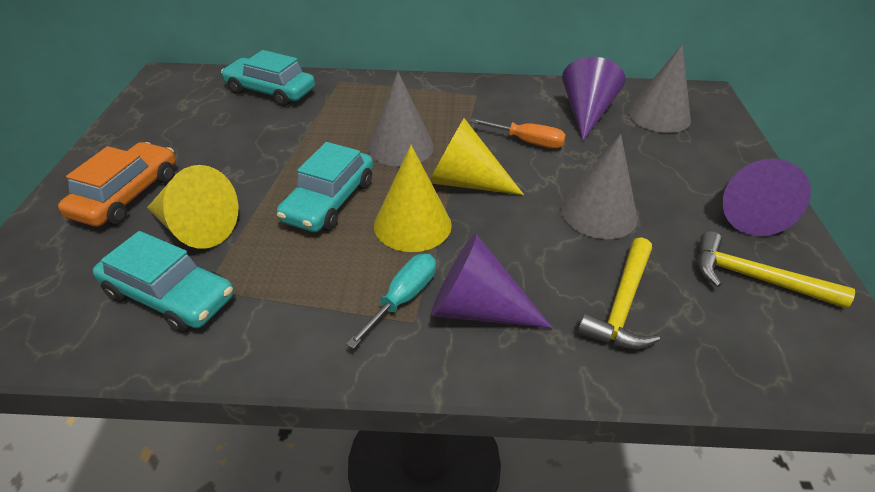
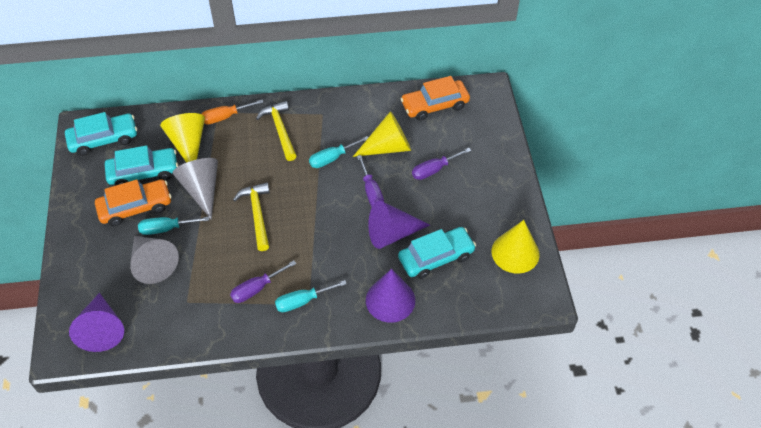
grey cone: 3 -> 2
orange car: 1 -> 2
purple screwdriver: 0 -> 3
turquoise screwdriver: 1 -> 3

